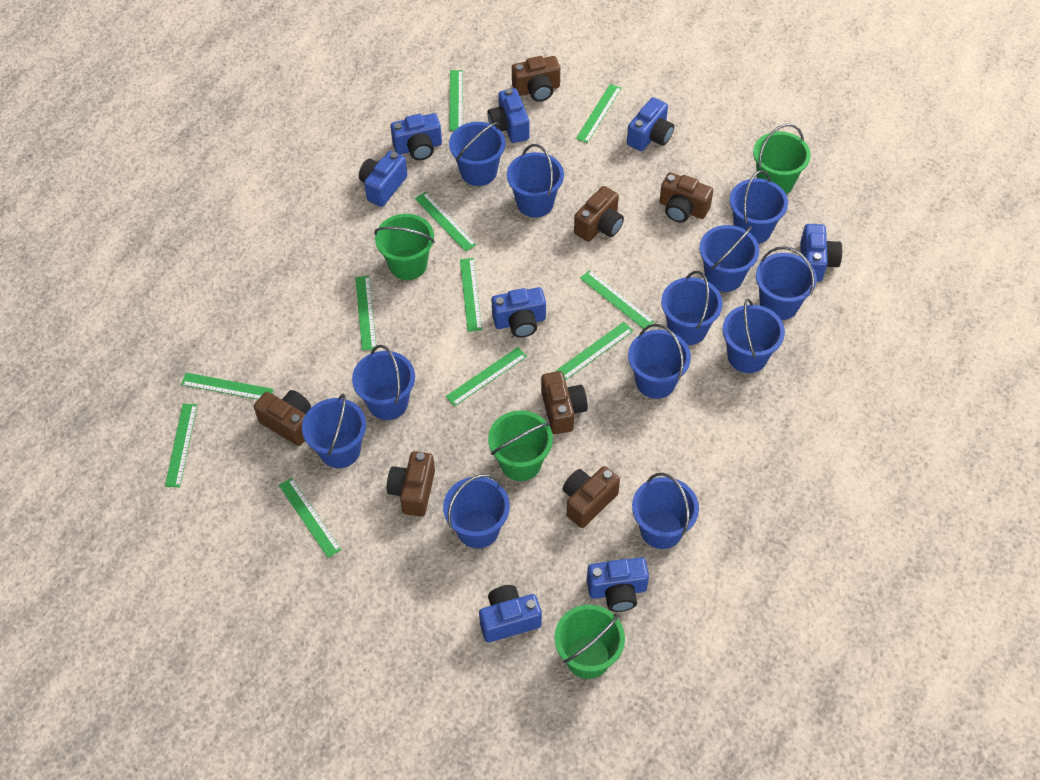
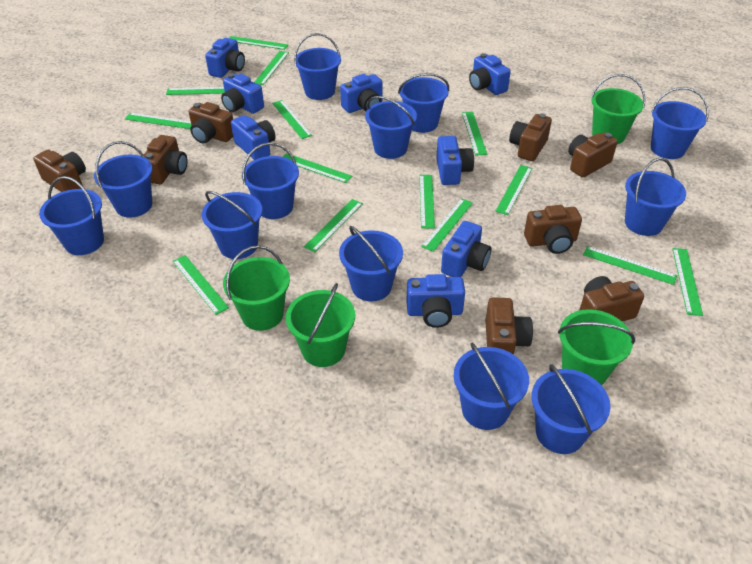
brown camera: 7 -> 8
green ruler: 11 -> 14

